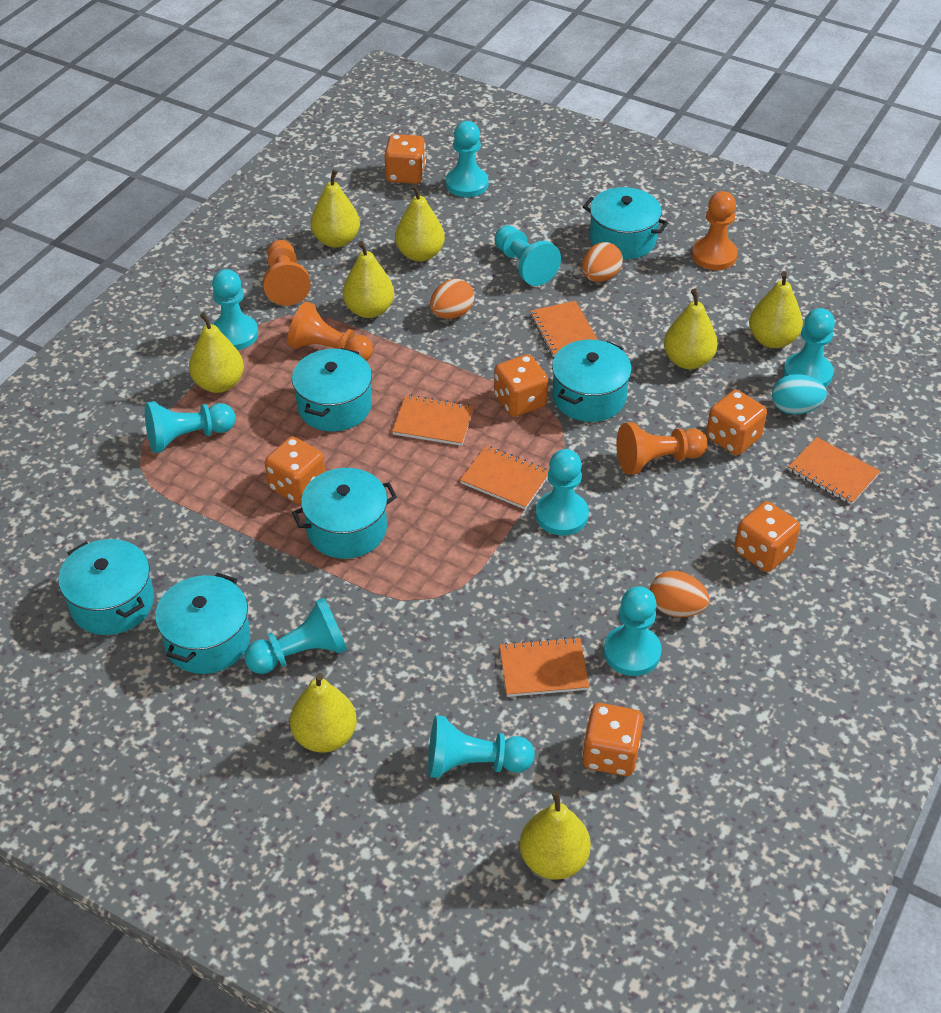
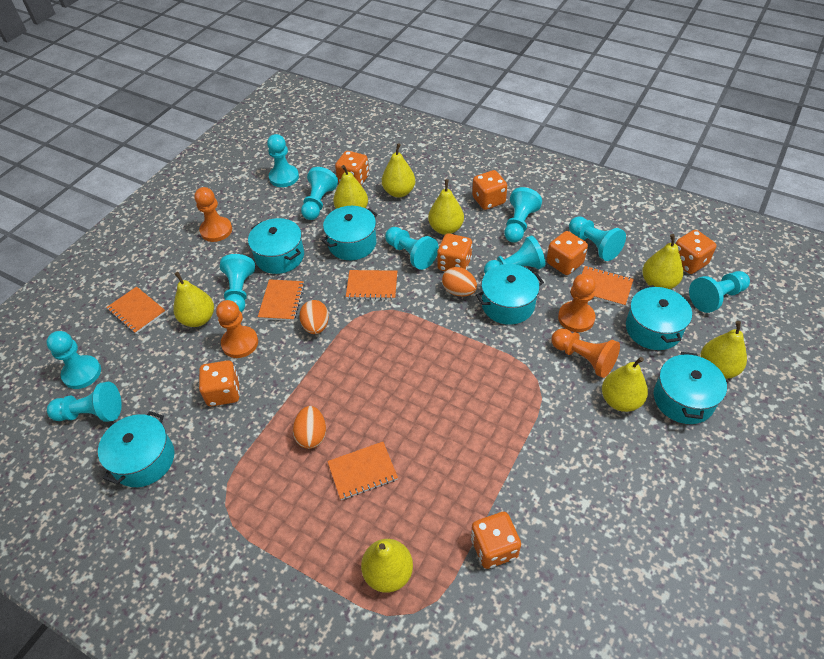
orange dice: 6 -> 7
turquoise egg: 1 -> 0
turquoise pawn: 9 -> 10

